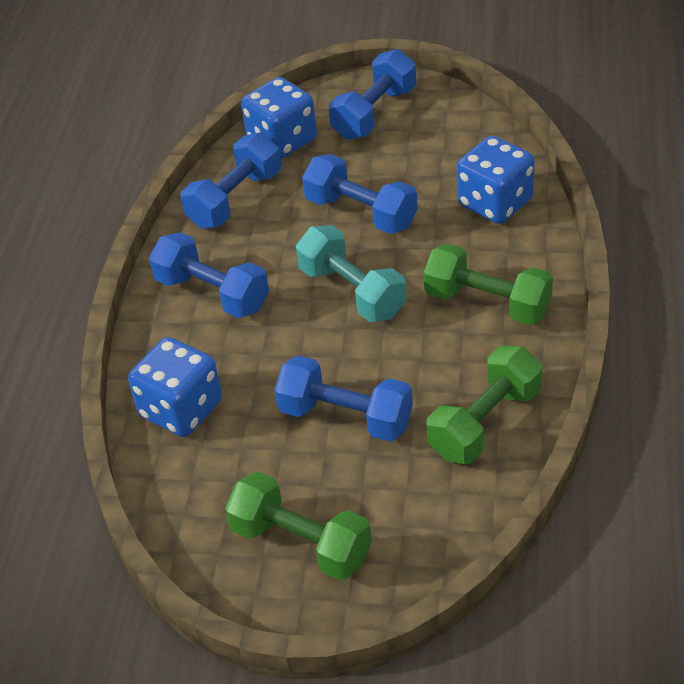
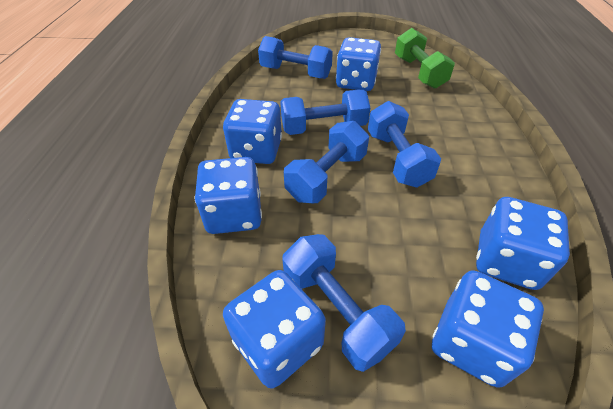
blue dice: 3 -> 6
green dumbbell: 3 -> 1
turquoise dumbbell: 1 -> 0

